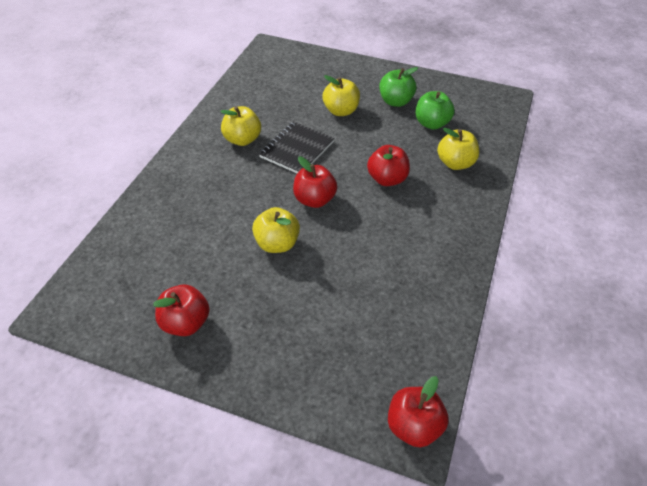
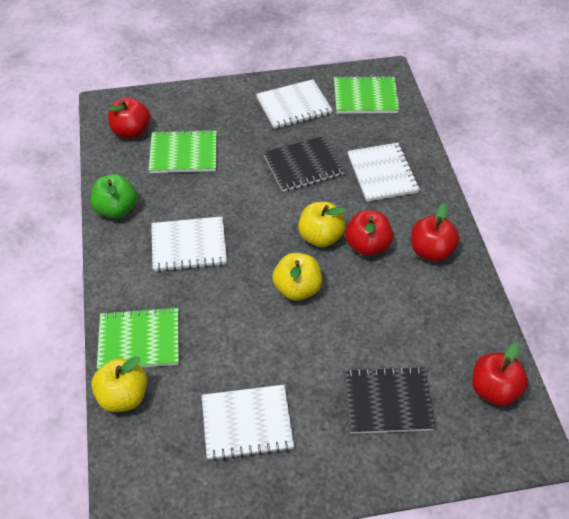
black notebook: 1 -> 2
green apple: 2 -> 1
green notebook: 0 -> 3
white notebook: 0 -> 4
yellow apple: 4 -> 3

